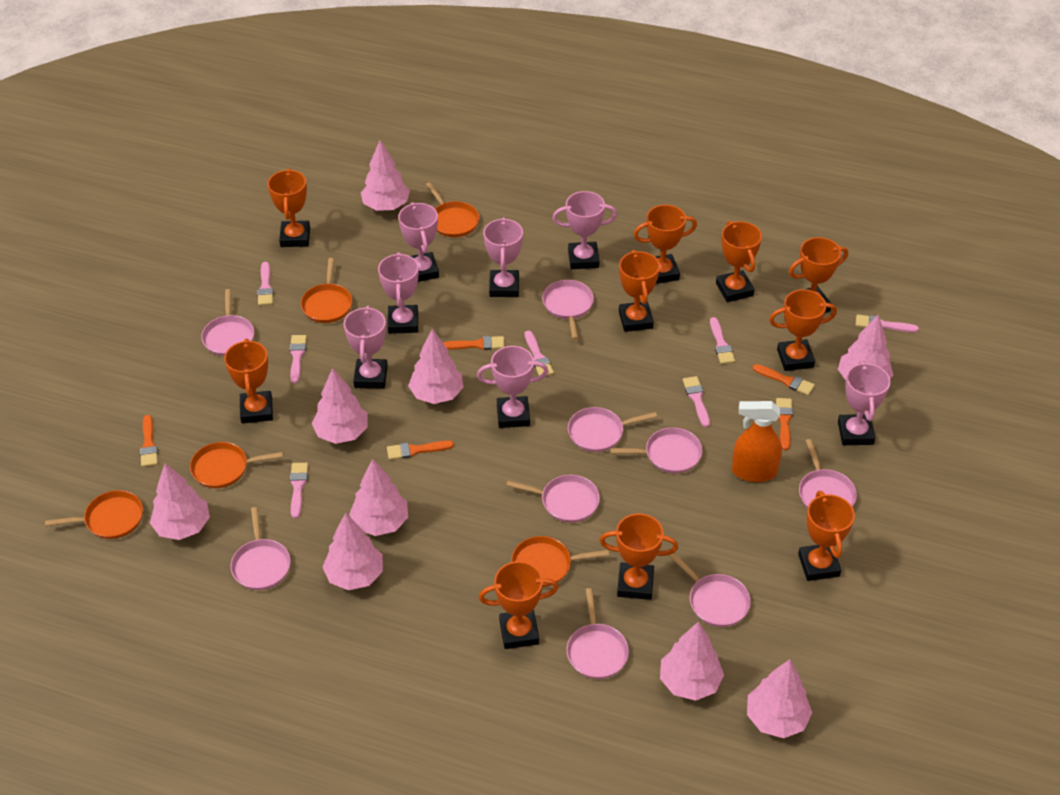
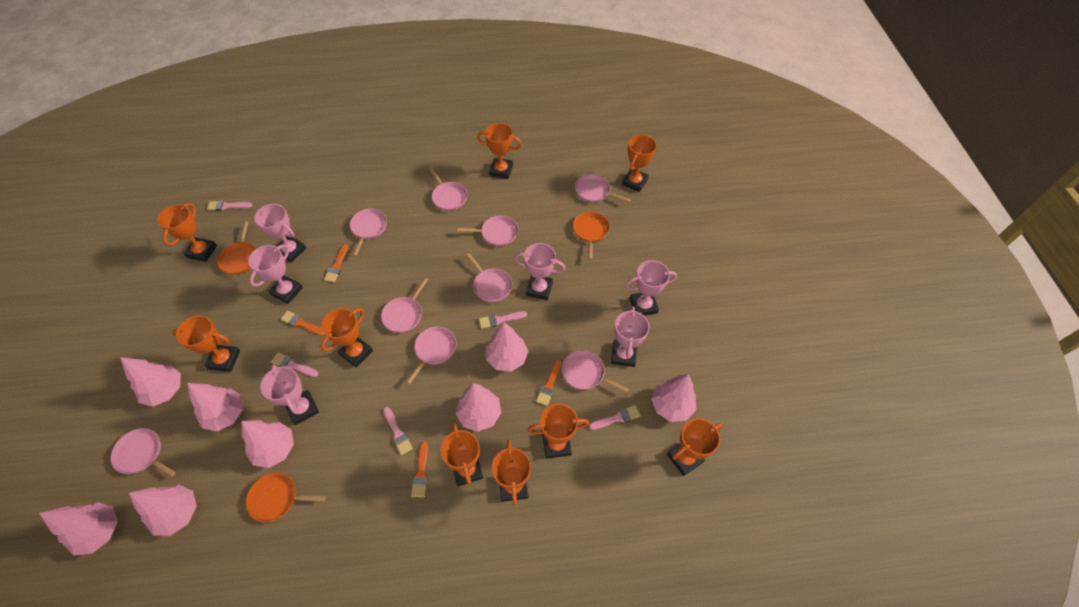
orange brush: 5 -> 4
orange pan: 5 -> 3
orange spray bottle: 1 -> 0
orange trophy: 10 -> 9
pink brush: 7 -> 5
pink tree: 9 -> 8
pink trophy: 7 -> 6

